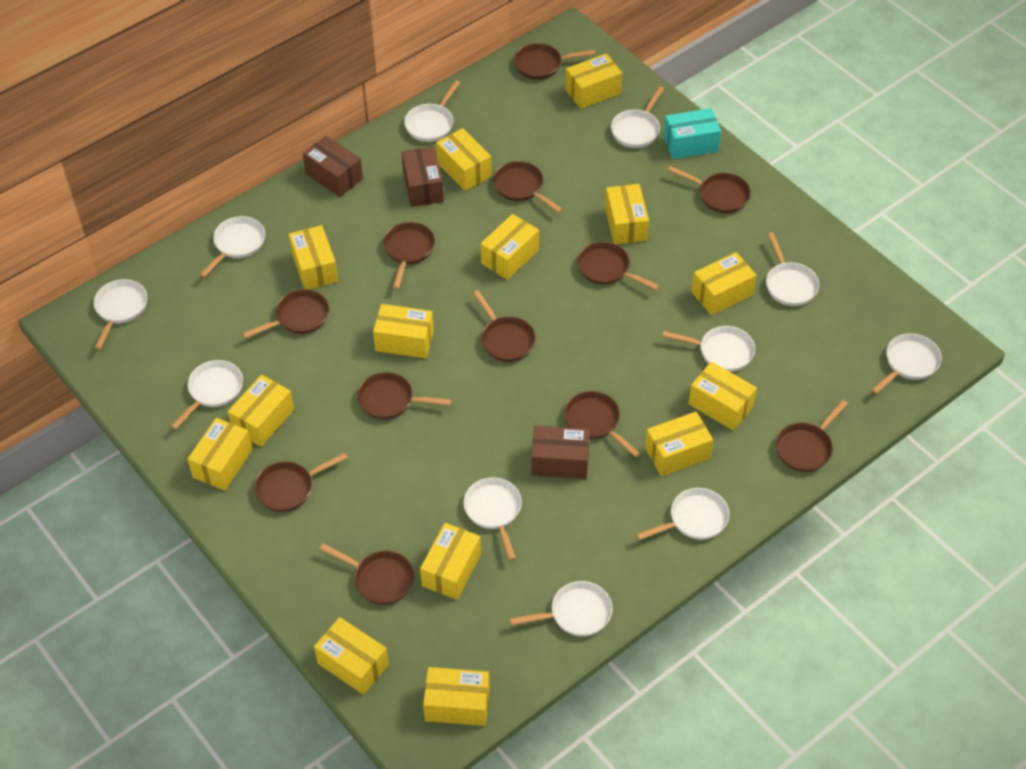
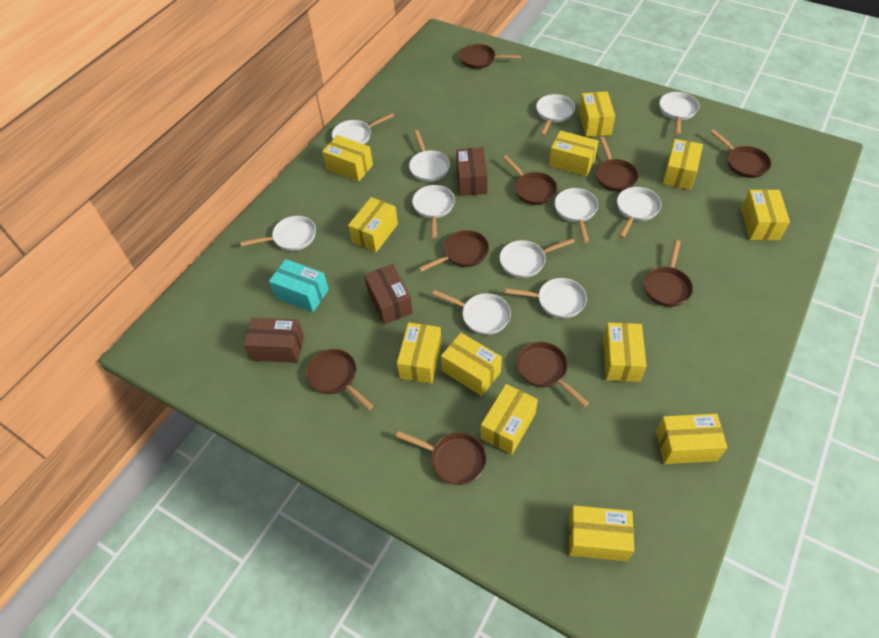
brown pan: 12 -> 9
yellow box: 14 -> 12

